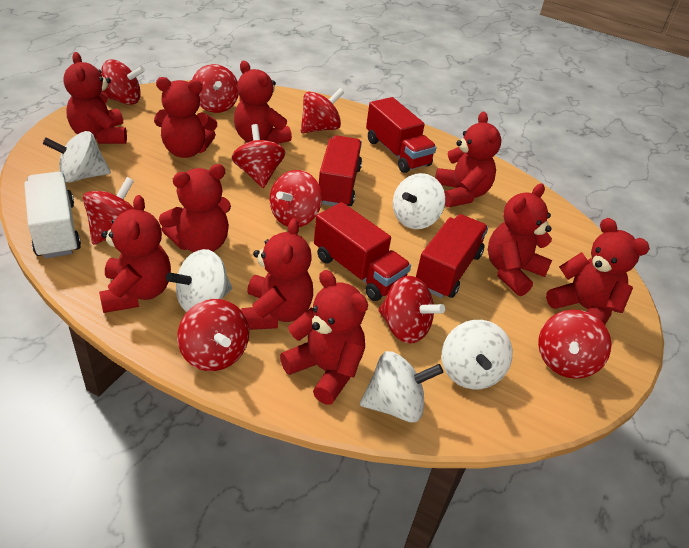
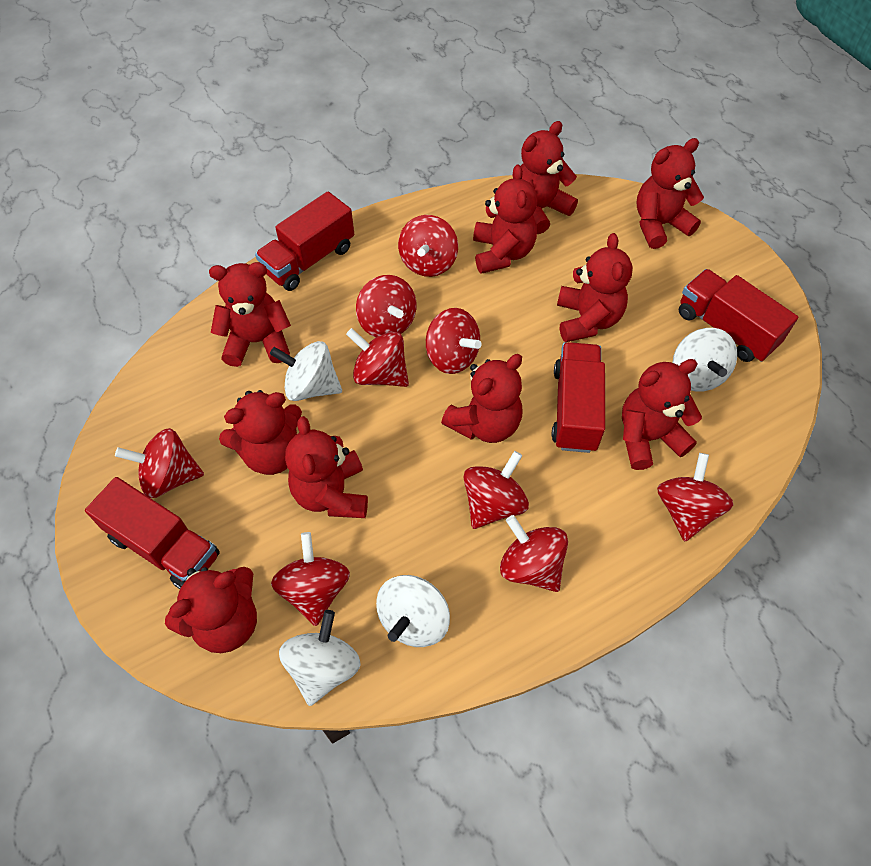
white spinning top: 5 -> 4
white truck: 1 -> 0

